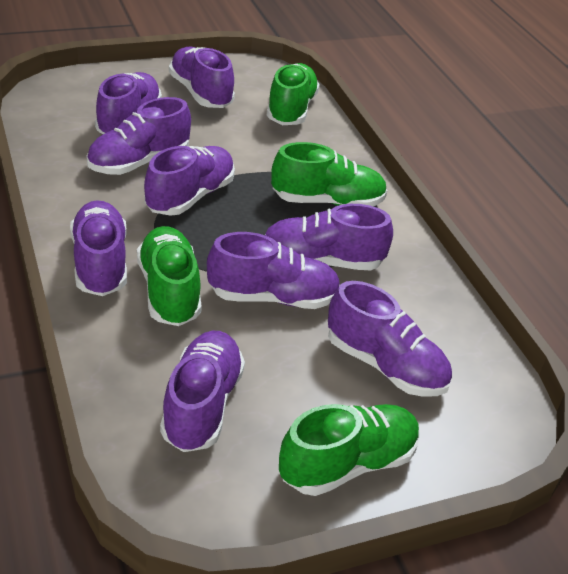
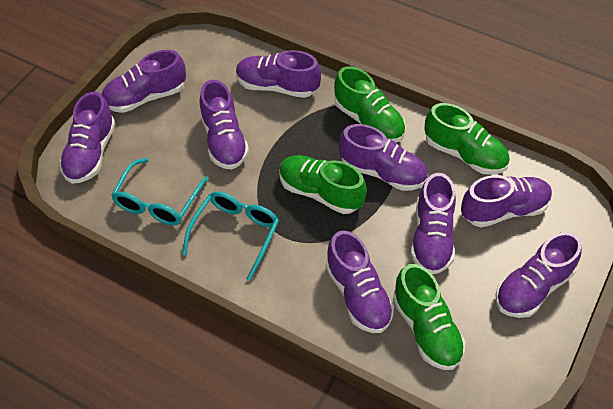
turquoise glasses: 0 -> 2

